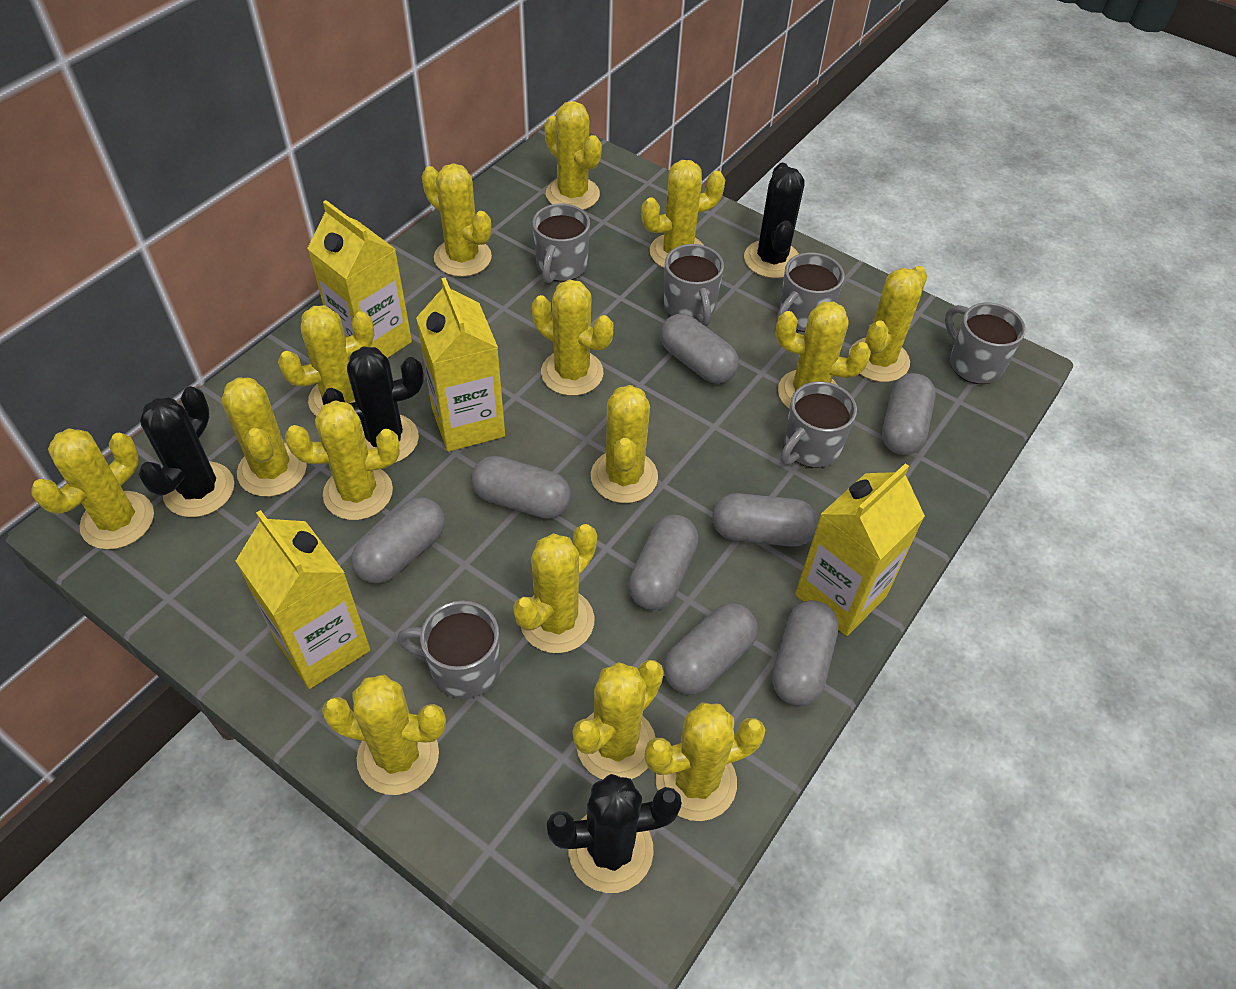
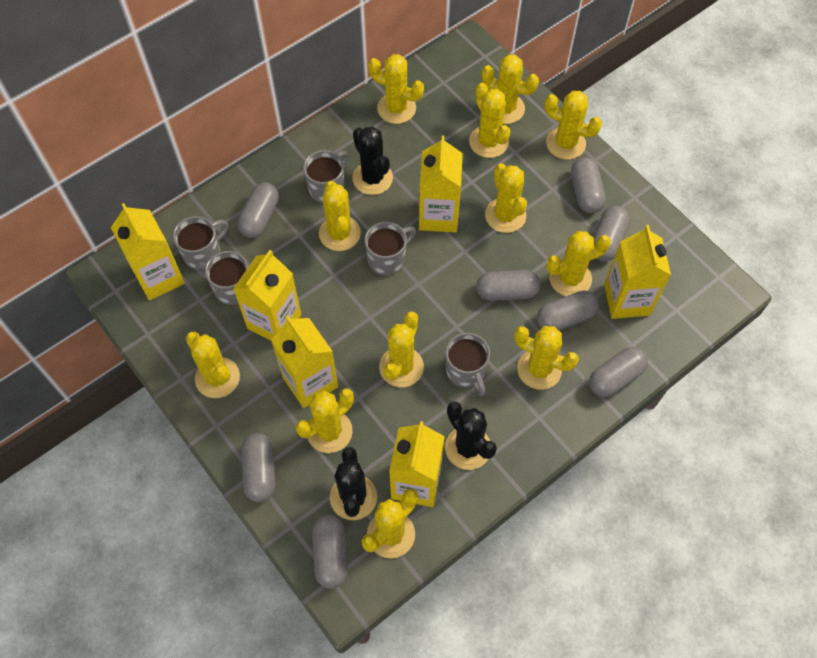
black cactus: 4 -> 3
grey mug: 6 -> 5
yellow cactus: 15 -> 12
yellow carton: 4 -> 6

